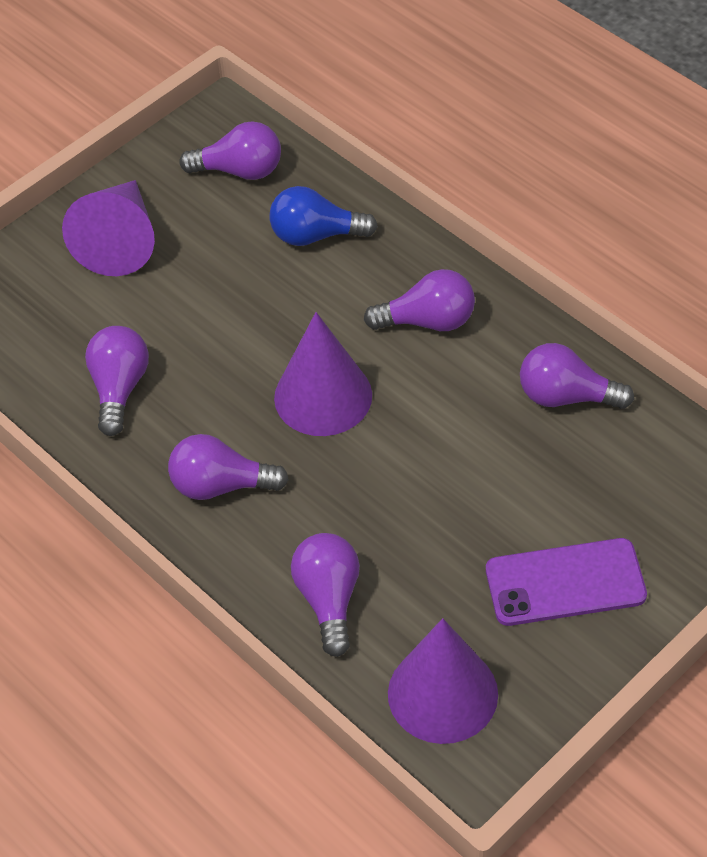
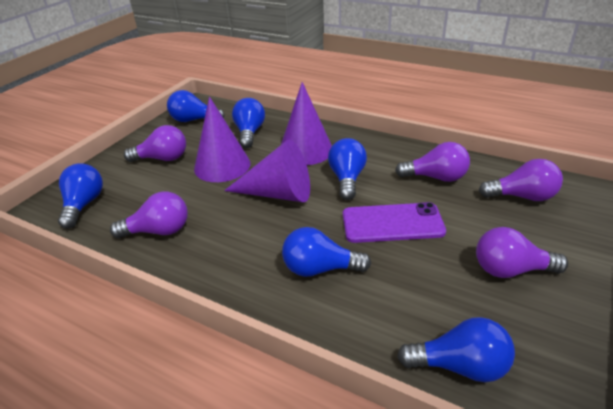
blue light bulb: 1 -> 6
purple light bulb: 6 -> 5

